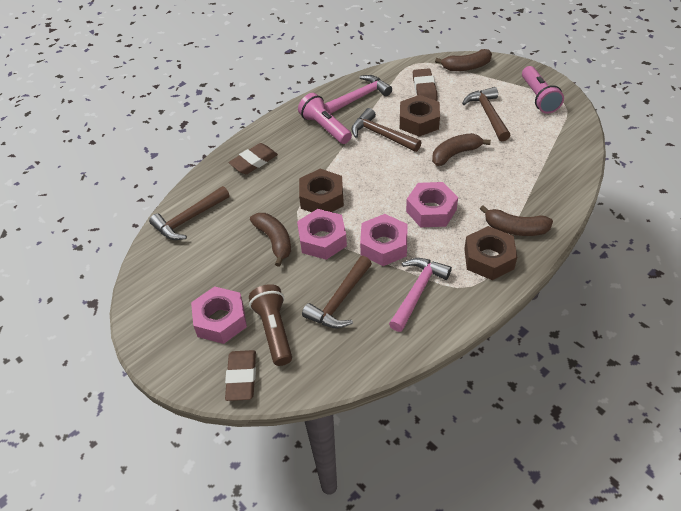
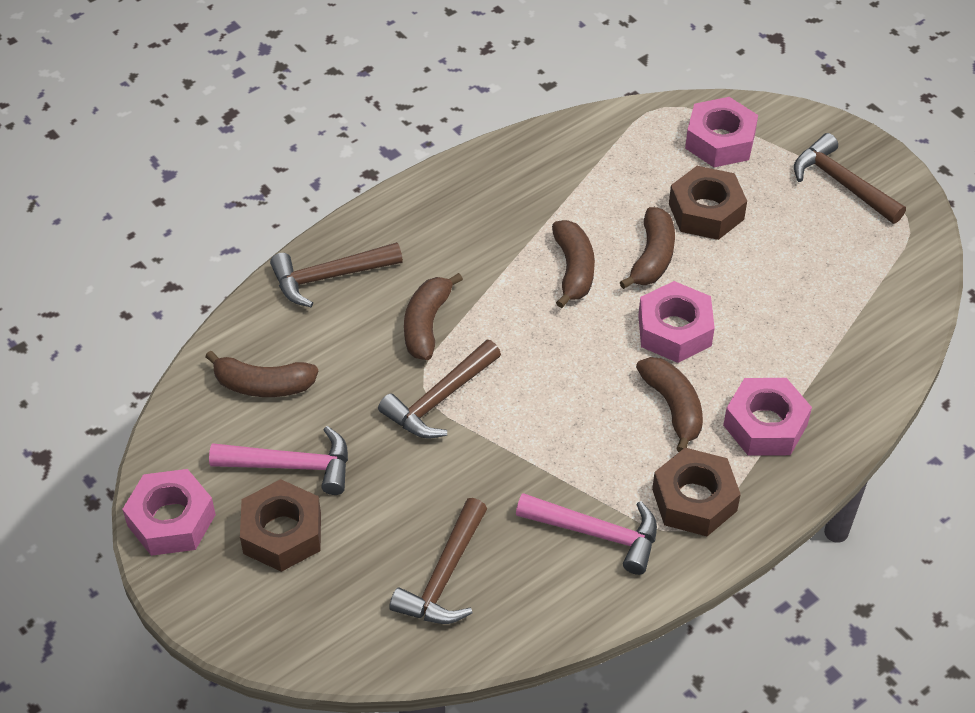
brown banana: 4 -> 5
brown eraser: 3 -> 0
brown flashlight: 1 -> 0
pink flashlight: 2 -> 0

